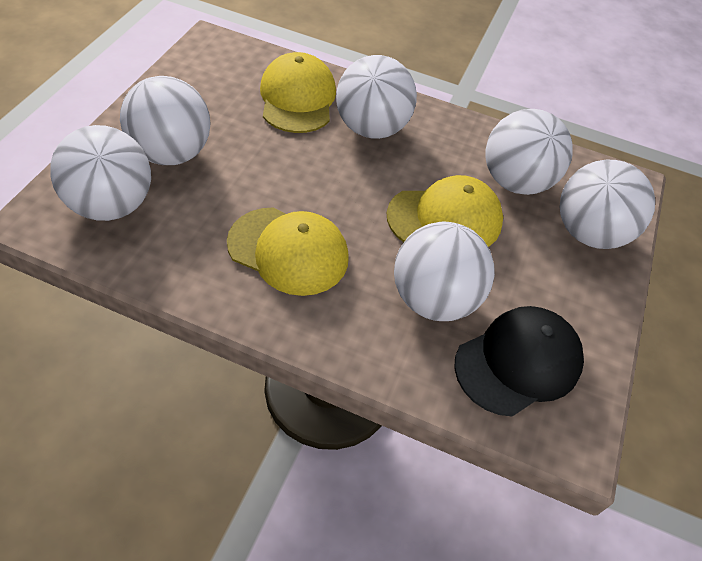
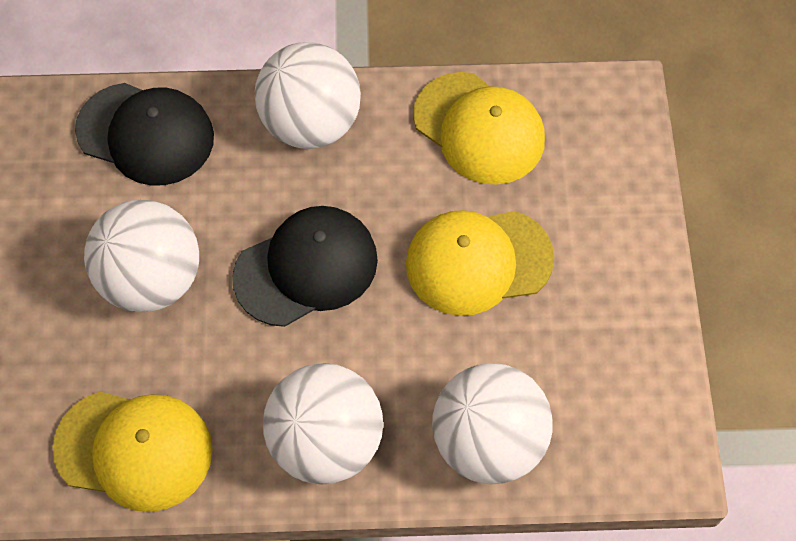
black cap: 1 -> 2
white ball: 6 -> 4

